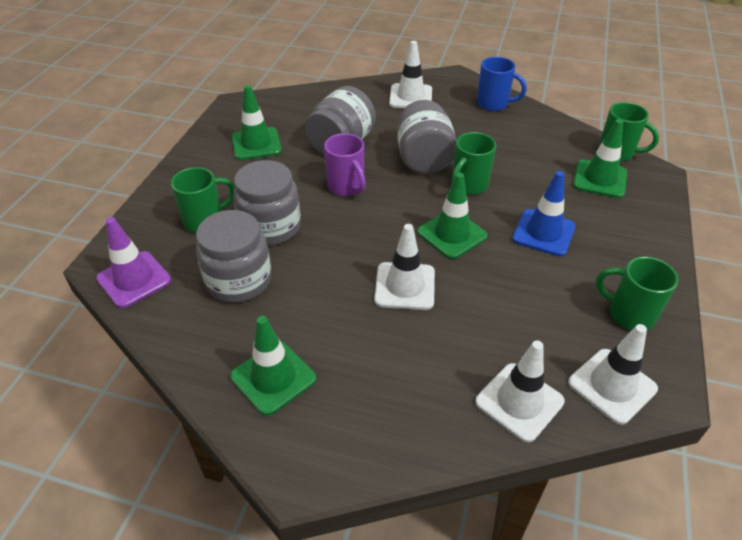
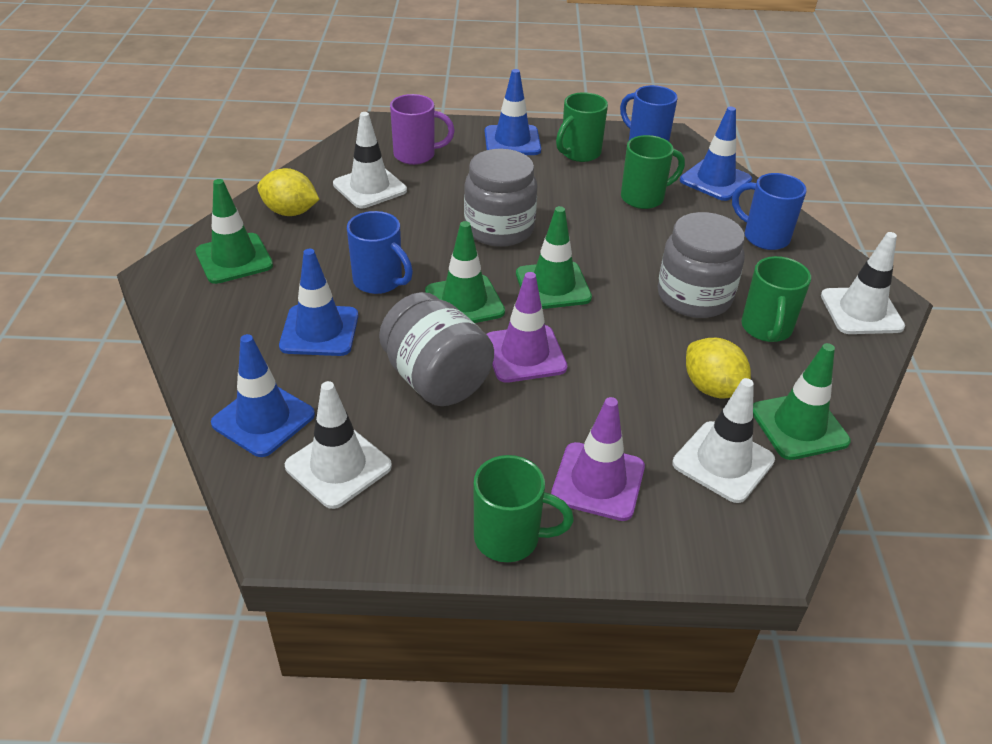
blue mug: 1 -> 3
blue traffic cone: 1 -> 4
grey jar: 4 -> 3
purple traffic cone: 1 -> 2
yellow lemon: 0 -> 2

